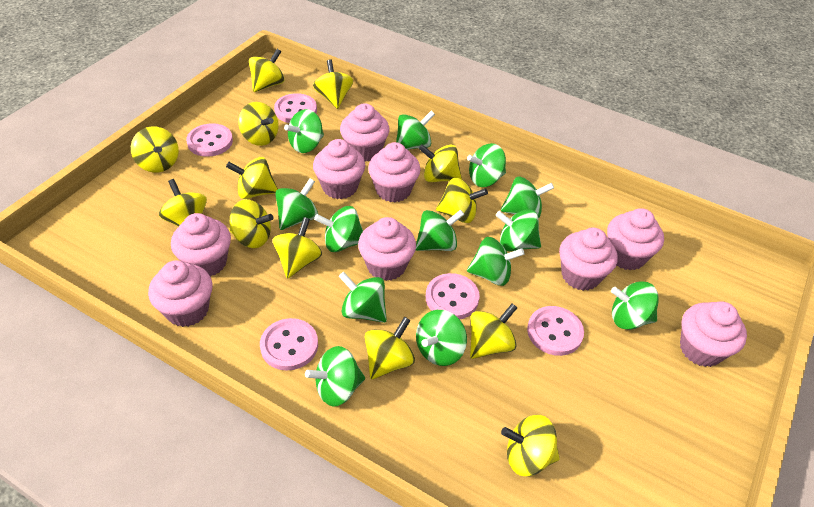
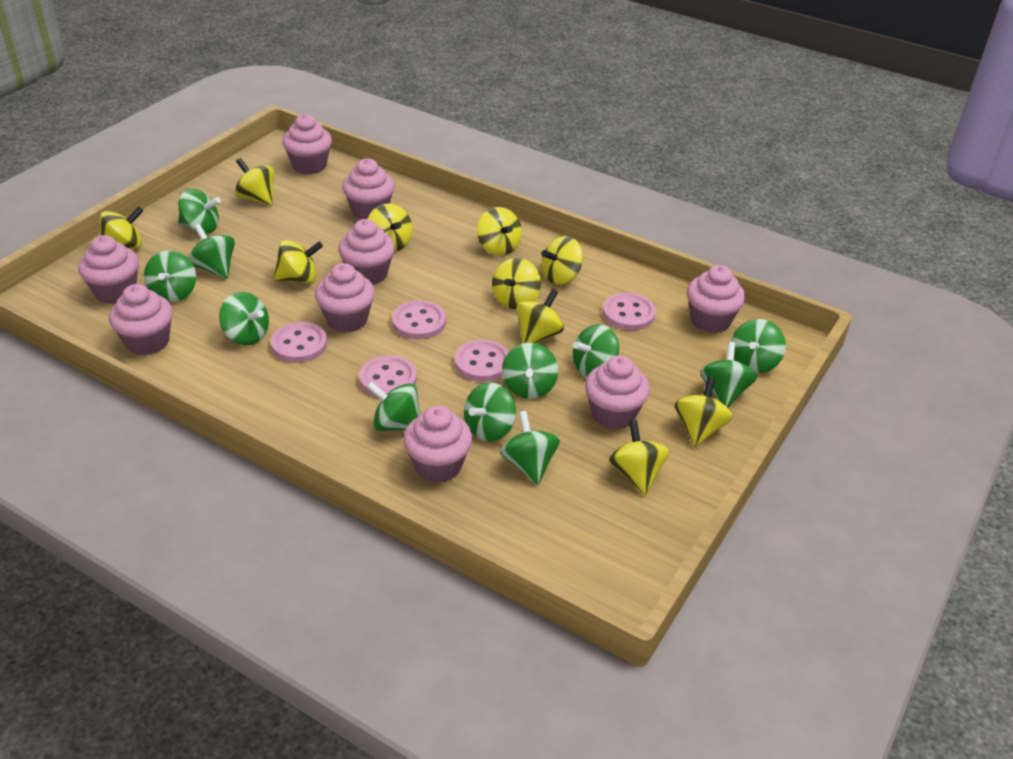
green spinning top: 13 -> 11
yellow spinning top: 13 -> 10

